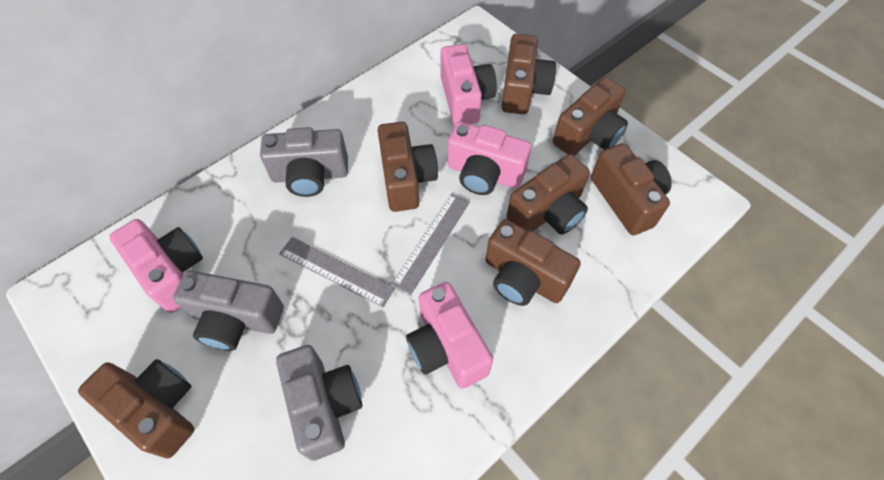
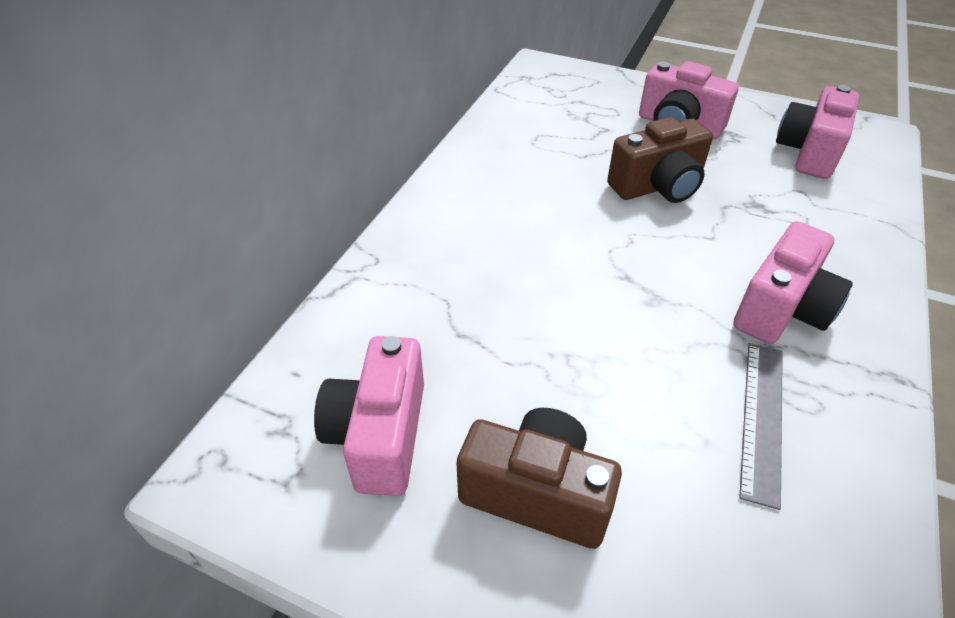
brown camera: 7 -> 2
grey camera: 3 -> 0
grey ruler: 2 -> 1

